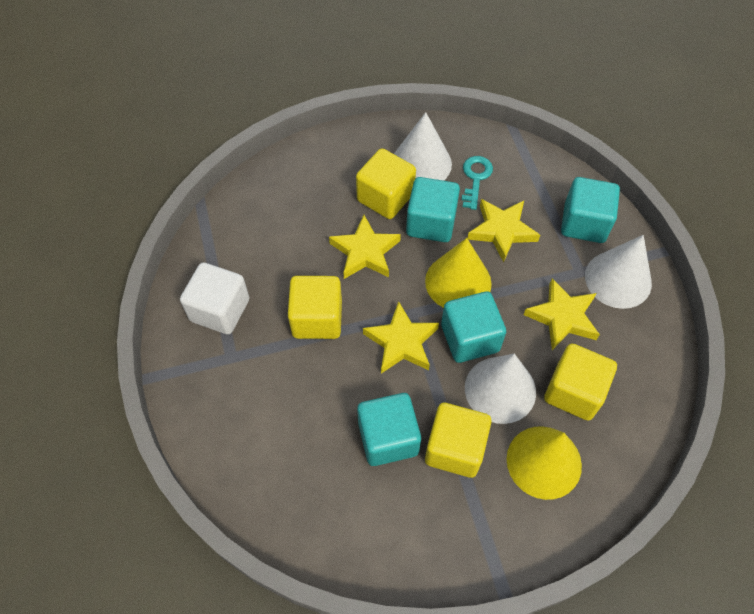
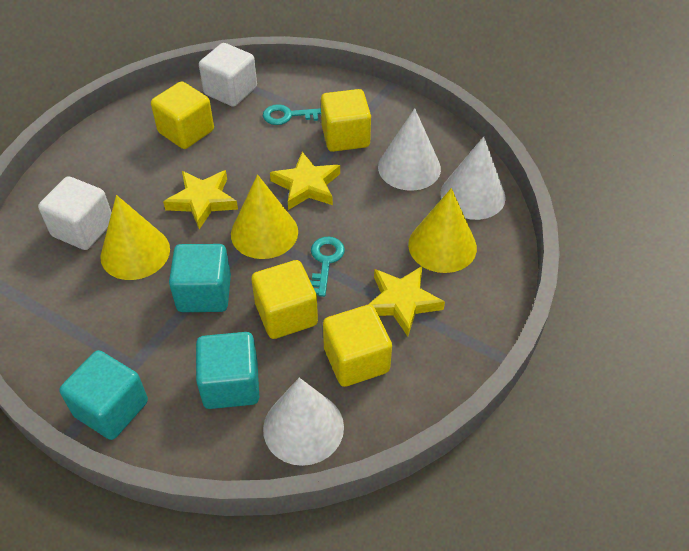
turquoise cube: 4 -> 3
turquoise key: 1 -> 2
white cube: 1 -> 2
yellow cone: 2 -> 3
yellow star: 4 -> 3

